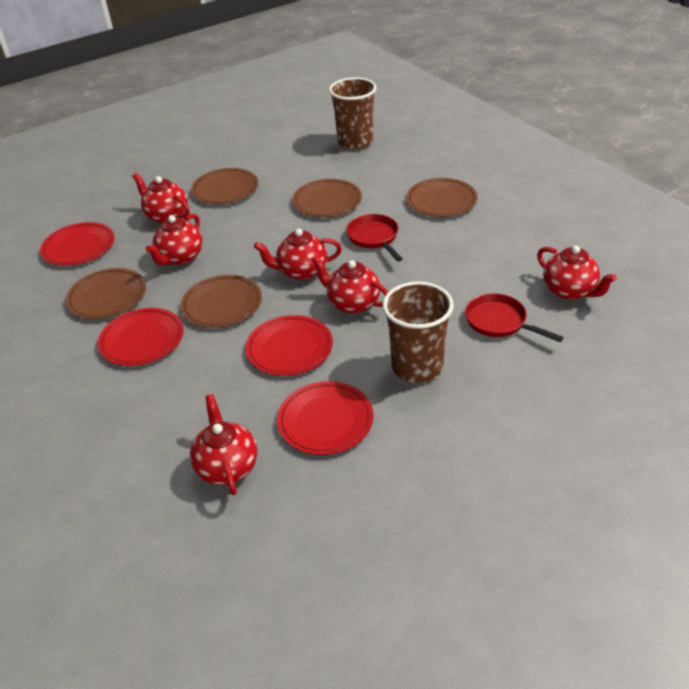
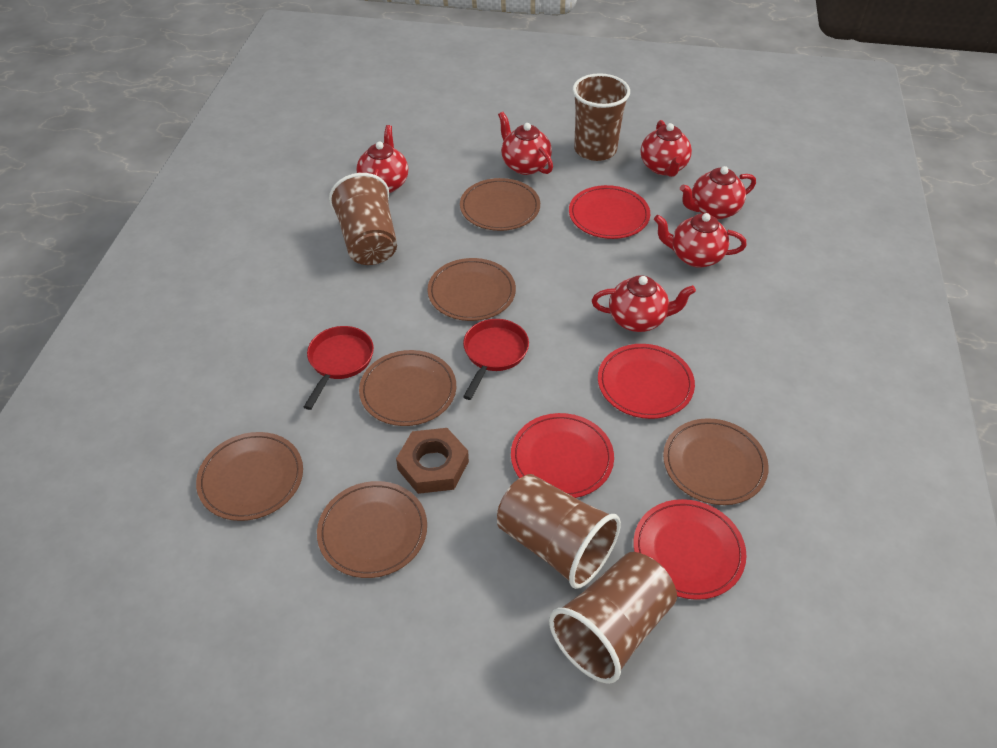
brown cup: 2 -> 4
brown nut: 0 -> 1
brown plate: 5 -> 6

